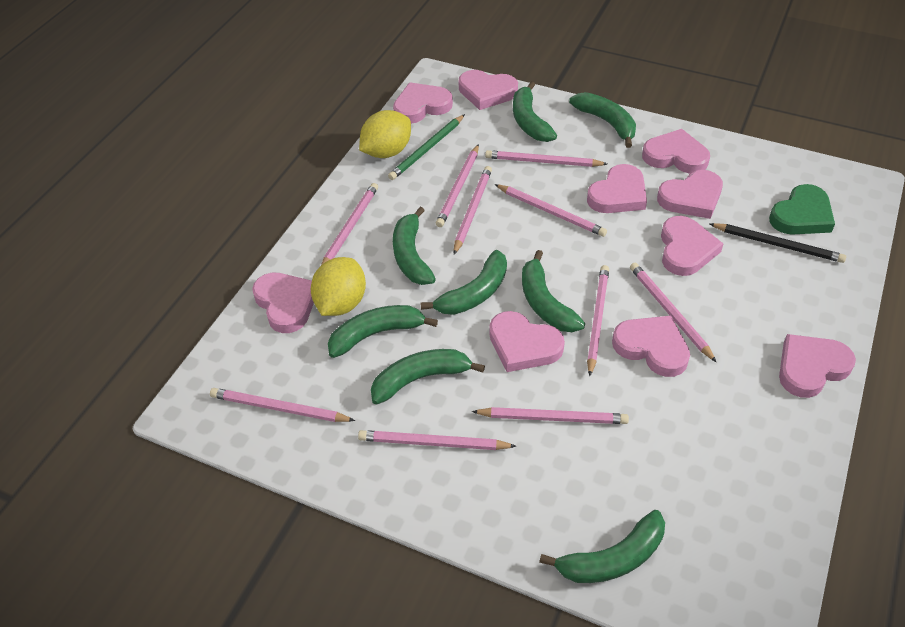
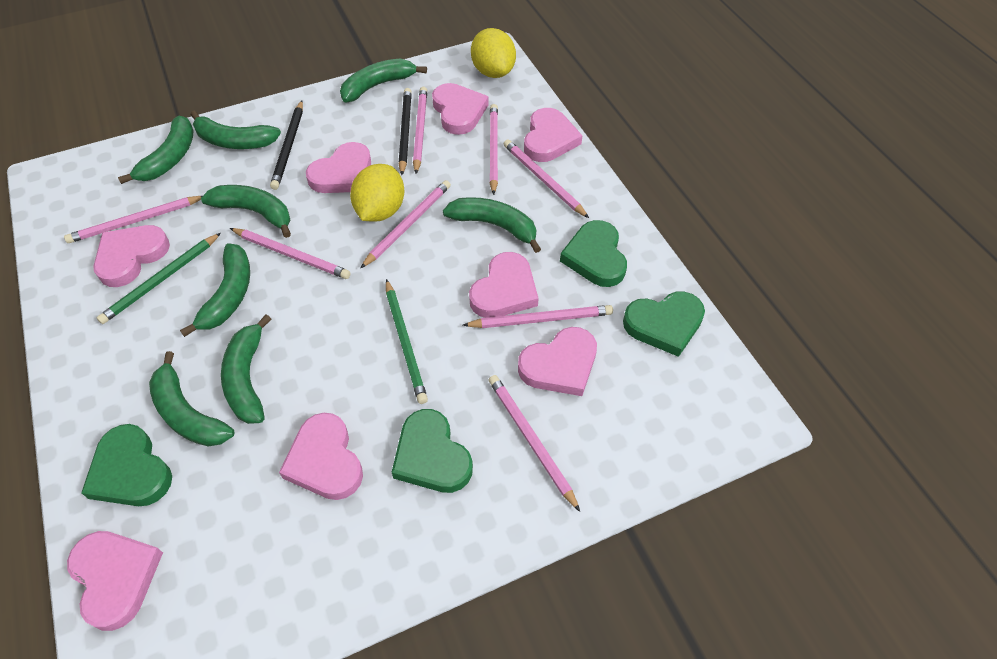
black pencil: 1 -> 2
green heart: 1 -> 4
green pencil: 1 -> 2
pink heart: 10 -> 8
pink pencil: 10 -> 8

